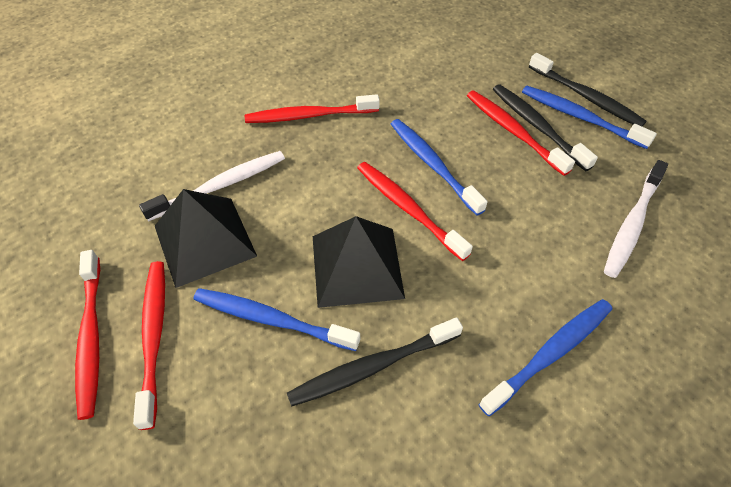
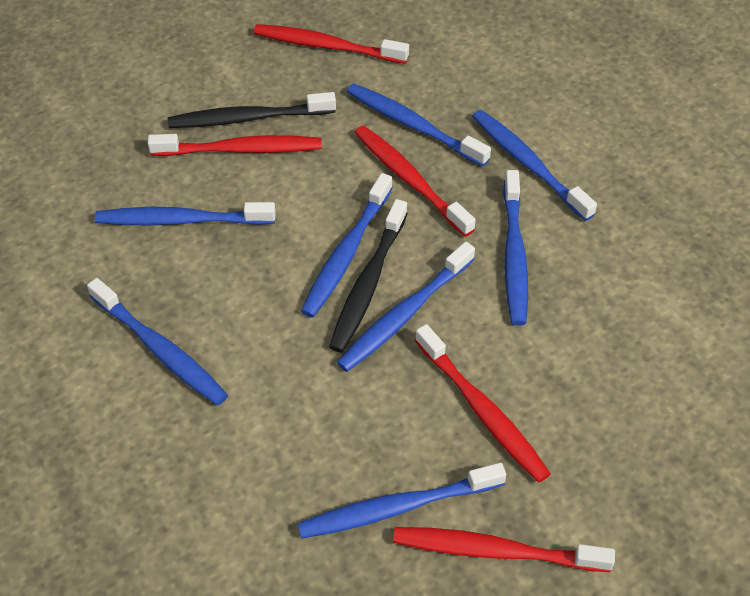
black pyramid: 2 -> 0
black toothbrush: 3 -> 2
blue toothbrush: 4 -> 8
white toothbrush: 2 -> 0

